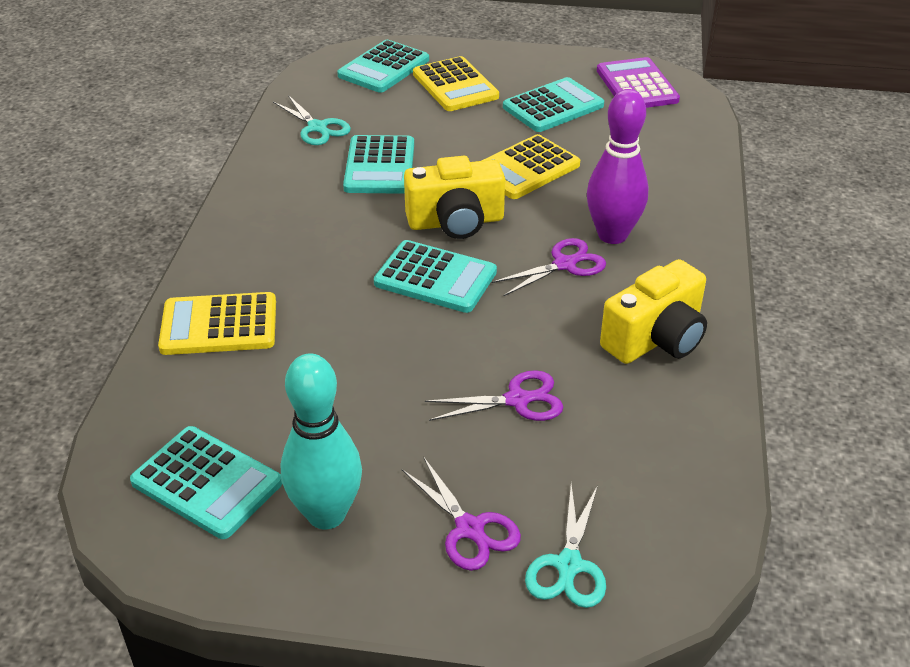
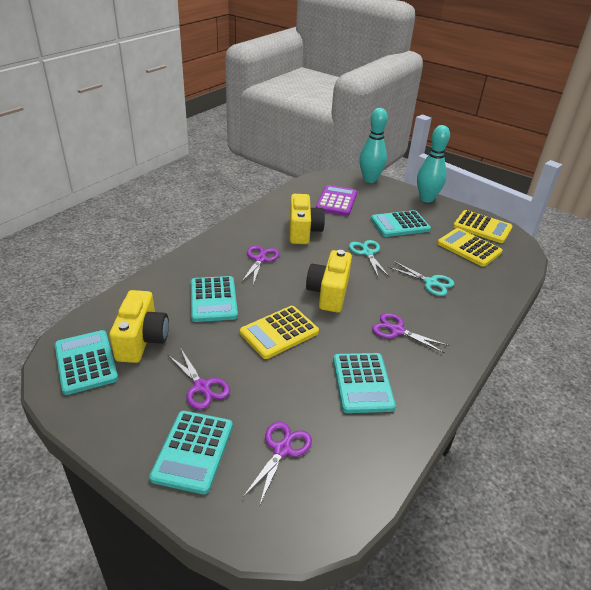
purple bowling pin: 1 -> 0
purple scissors: 3 -> 4
turquoise bowling pin: 1 -> 2
yellow camera: 2 -> 3

